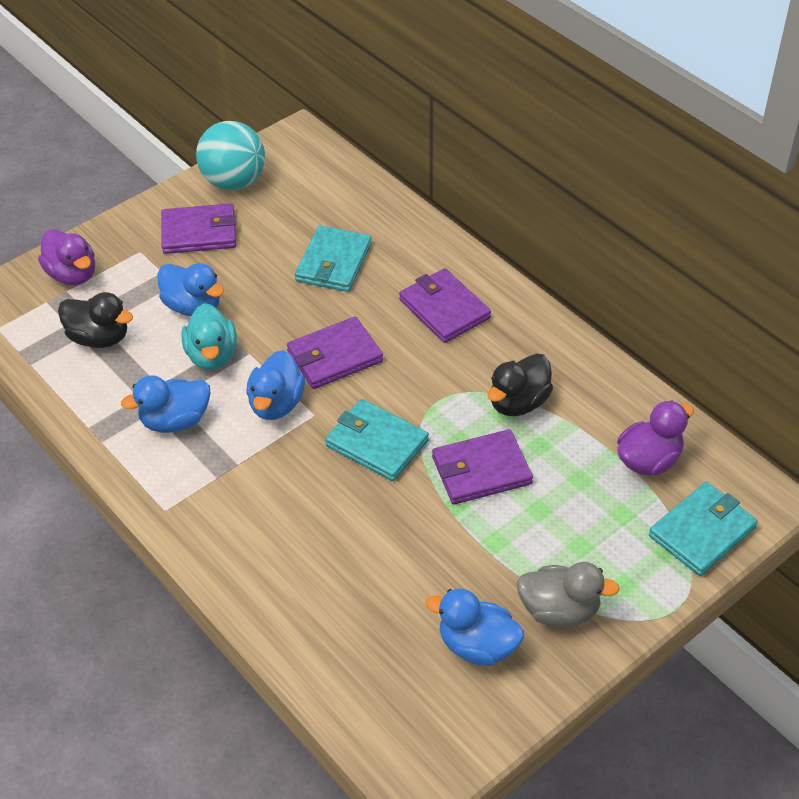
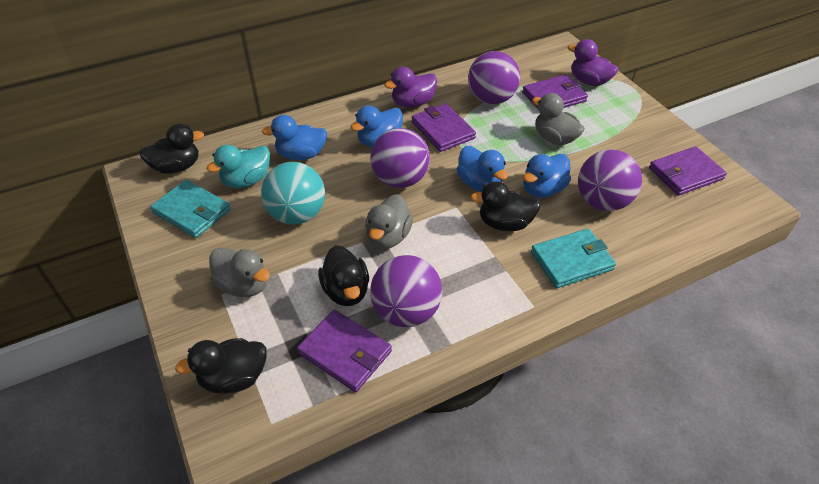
black duck: 2 -> 4
grey duck: 1 -> 3
purple ball: 0 -> 4
turquoise wallet: 3 -> 2

